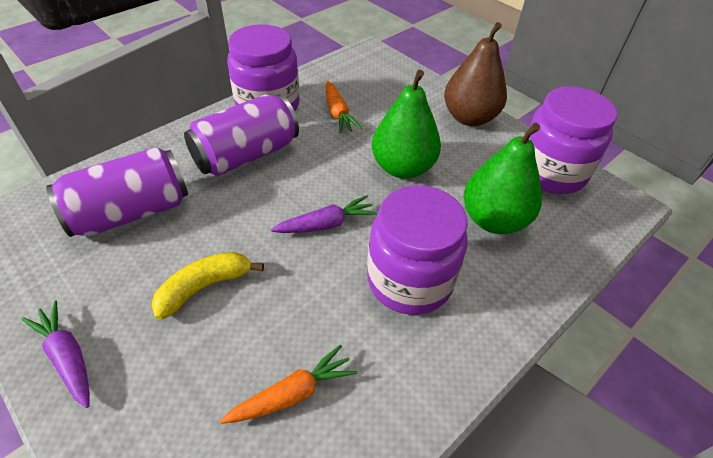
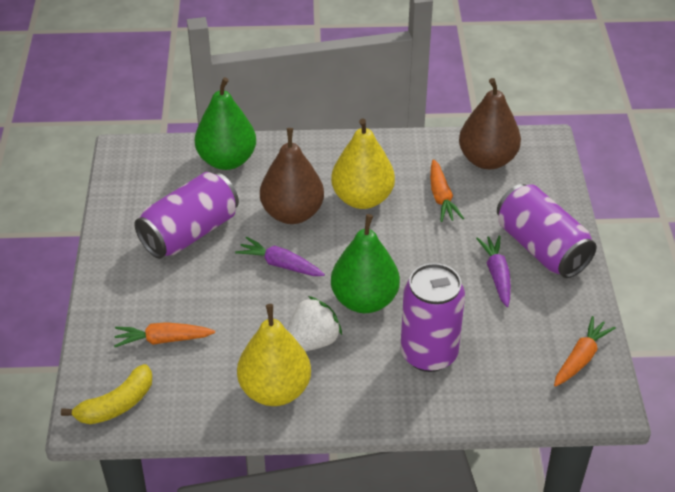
brown pear: 1 -> 2
orange carrot: 2 -> 3
purple can: 2 -> 3
purple jar: 3 -> 0
white strawberry: 0 -> 1
yellow pear: 0 -> 2

